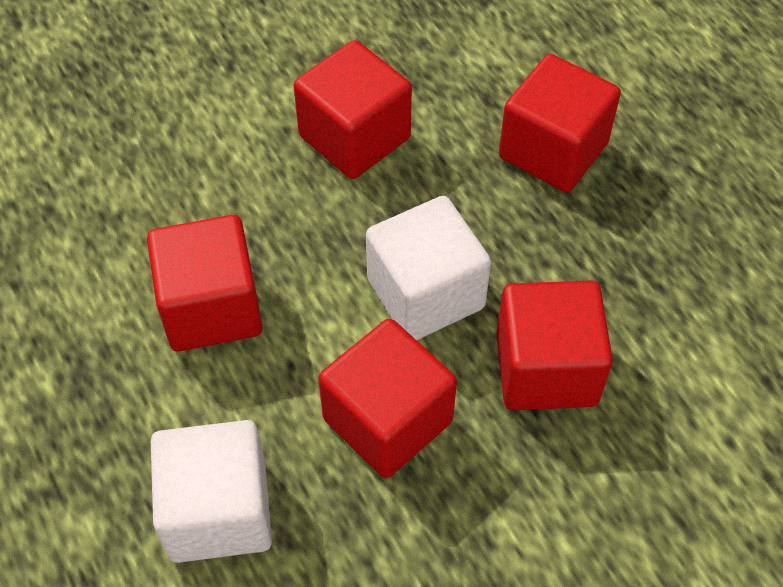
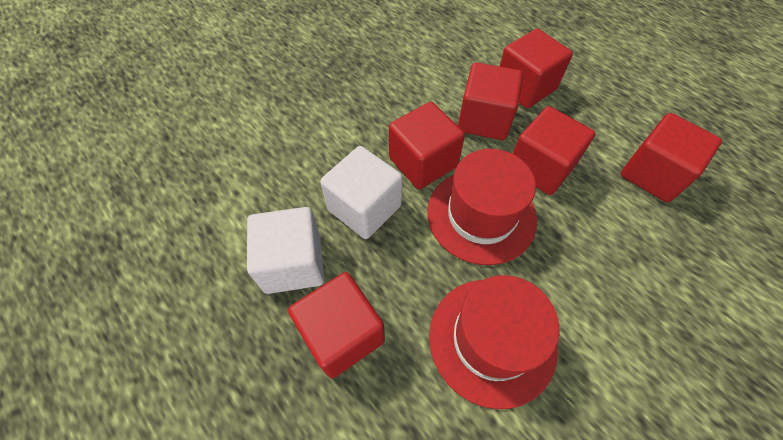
red cube: 5 -> 6
red hat: 0 -> 2

